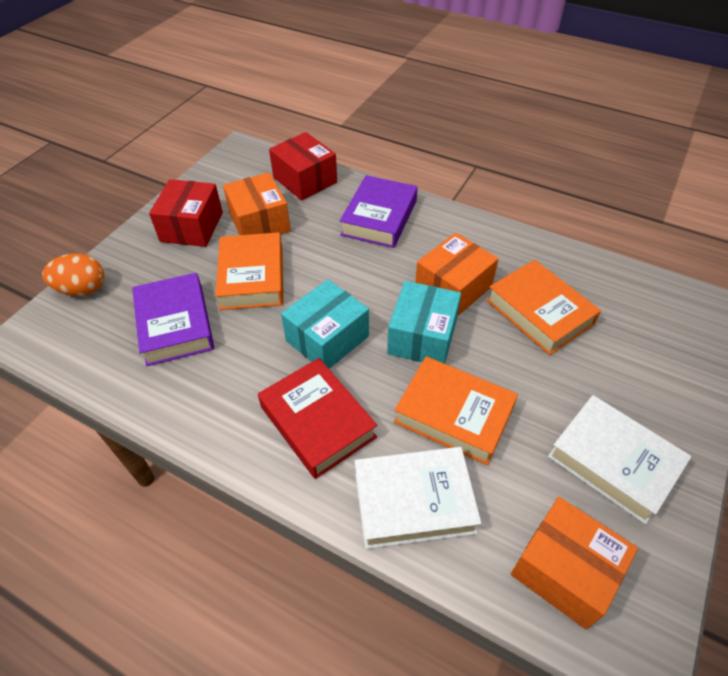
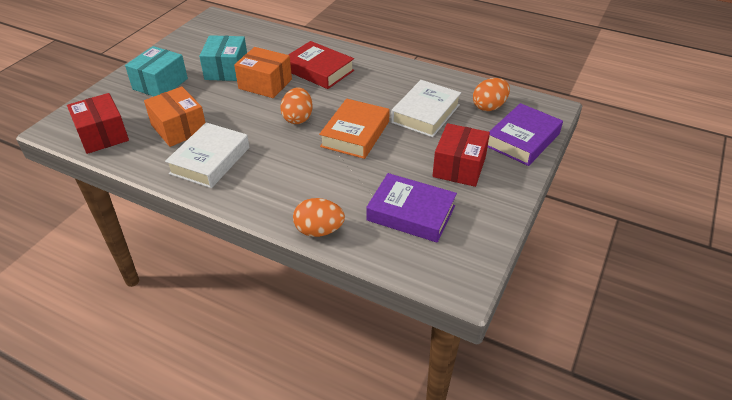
orange book: 3 -> 1
orange box: 3 -> 2
orange egg: 1 -> 3

